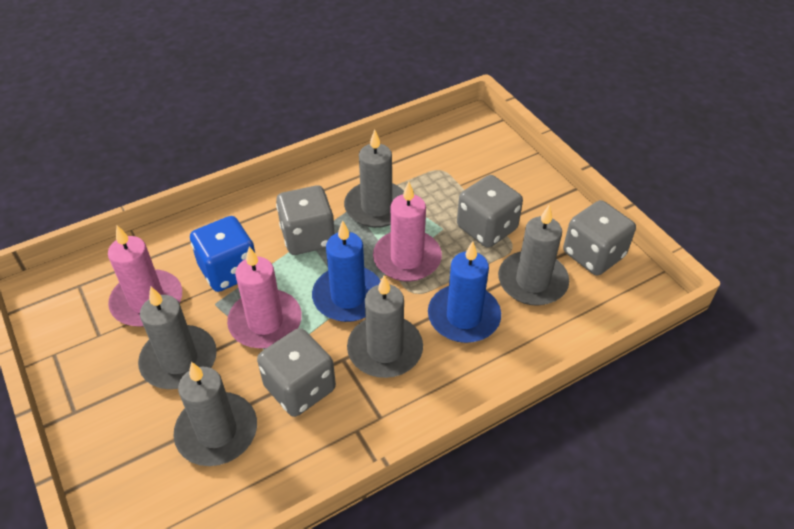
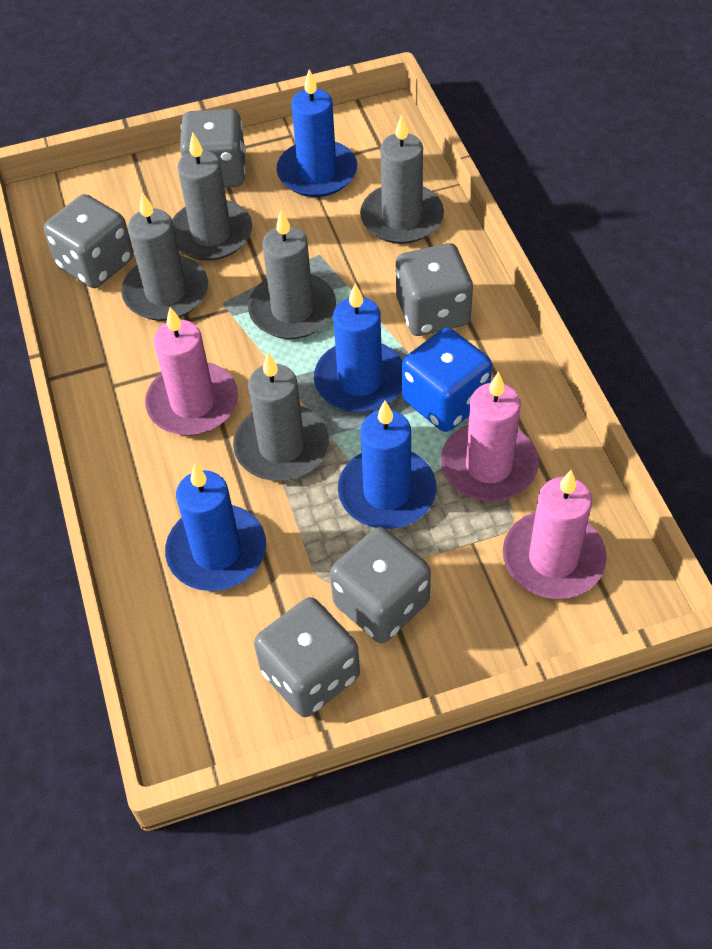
blue candle: 2 -> 4
grey dice: 4 -> 5

